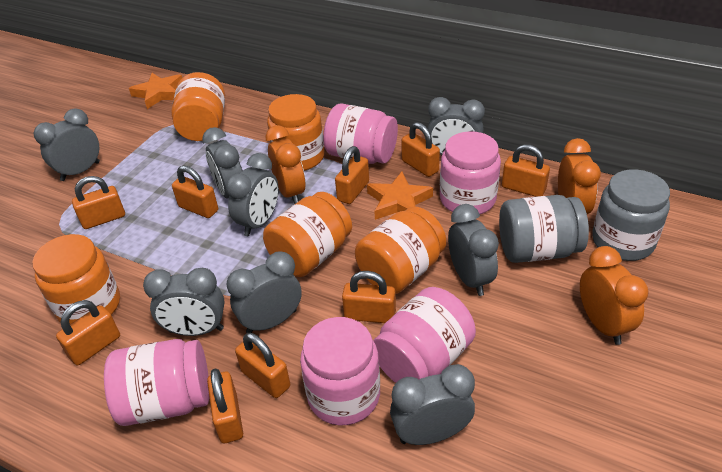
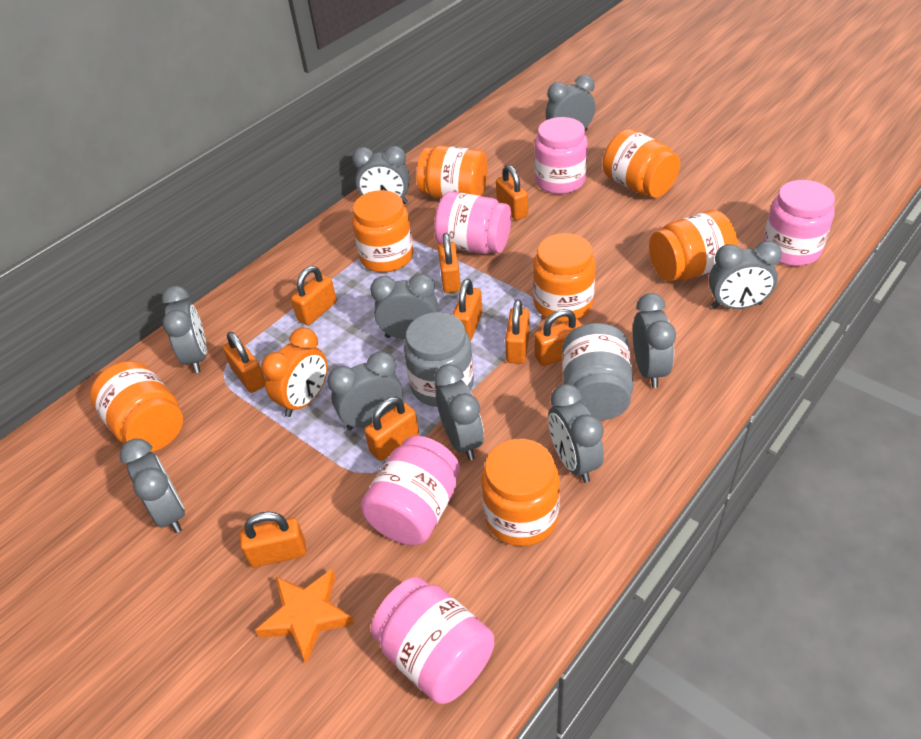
grey clock: 8 -> 10
orange clock: 3 -> 1
orange jar: 5 -> 7
orange star: 2 -> 1

